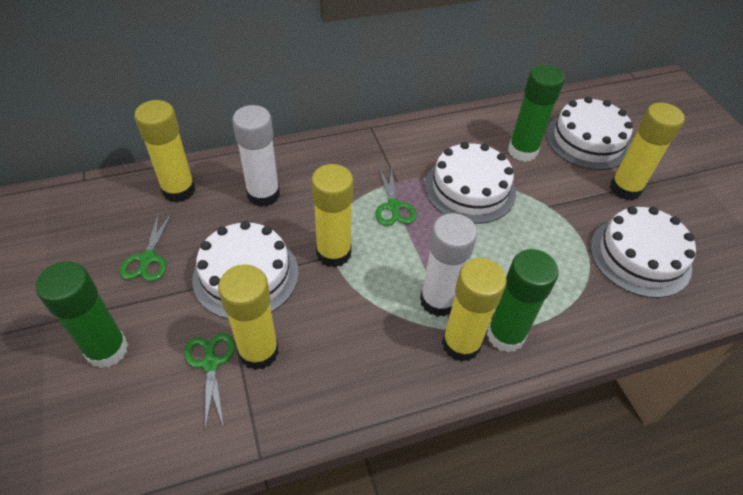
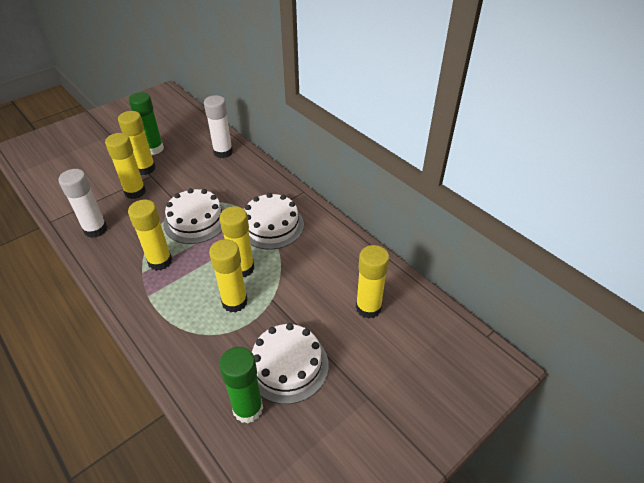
green glue stick: 3 -> 2
green scissors: 3 -> 0
white cake: 4 -> 3
yellow glue stick: 5 -> 6

